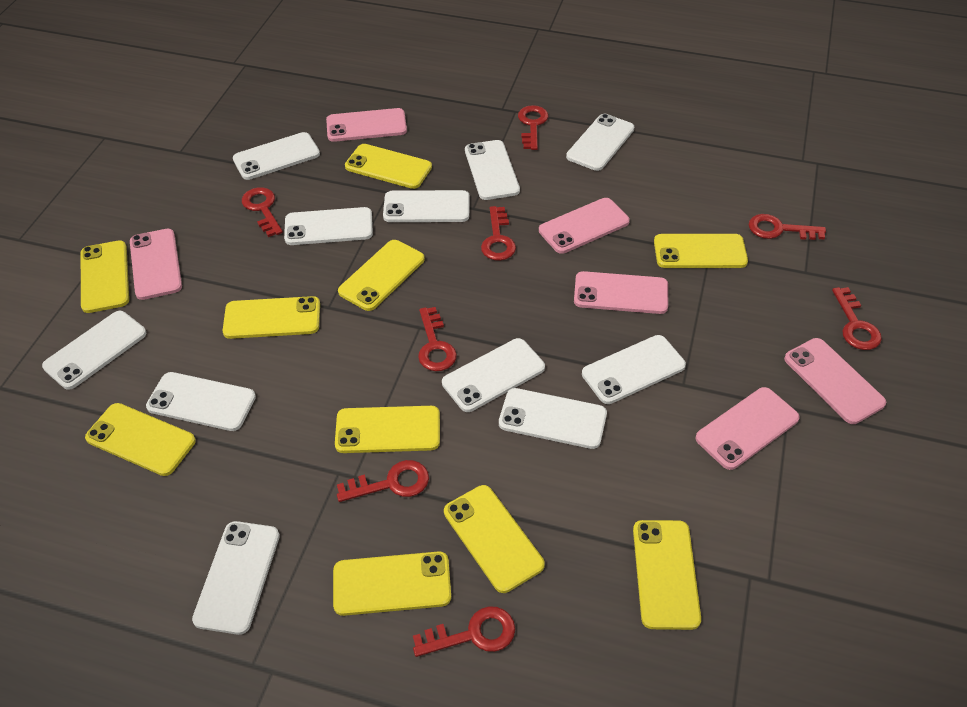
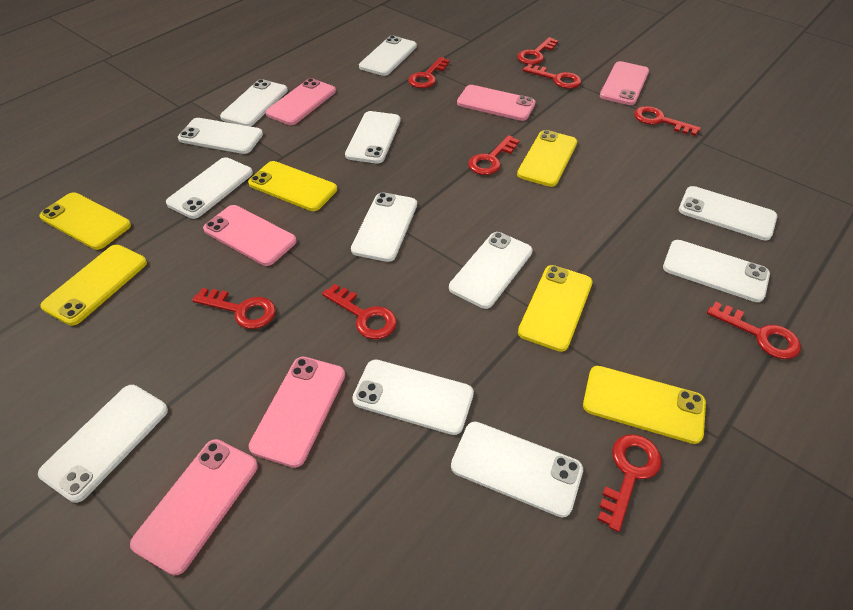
red key: 8 -> 9
white phone: 11 -> 12
yellow phone: 10 -> 6

